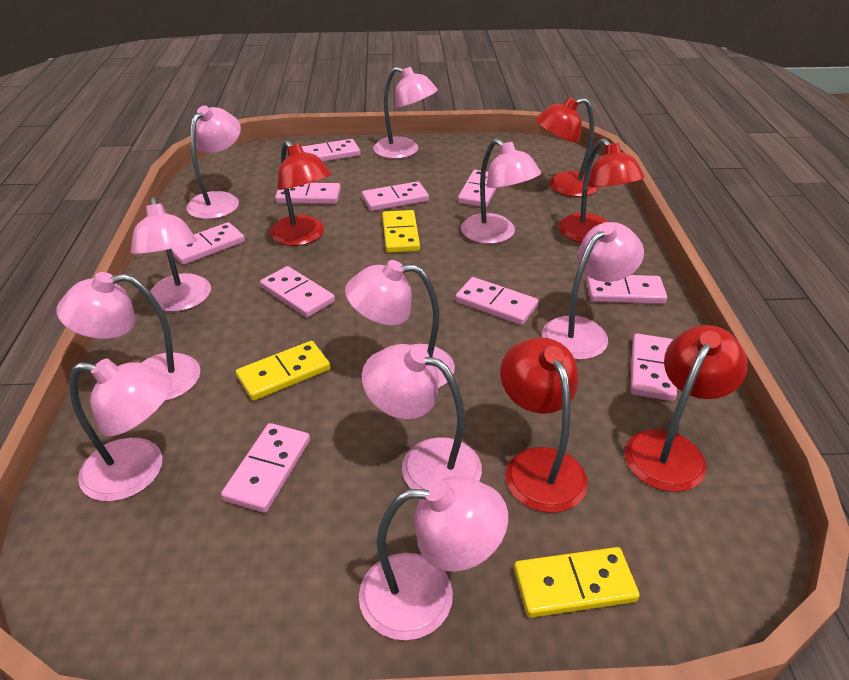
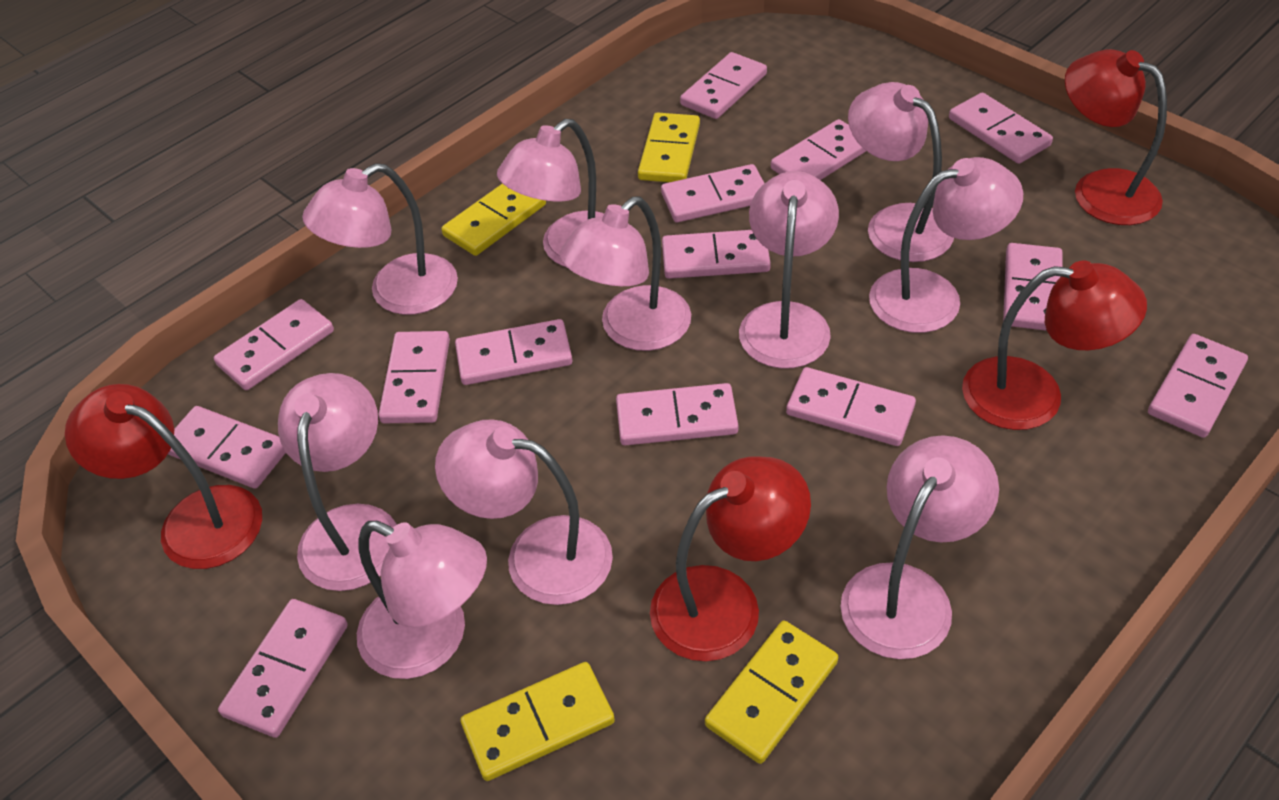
pink domino: 10 -> 14
red lamp: 5 -> 4
yellow domino: 3 -> 4

